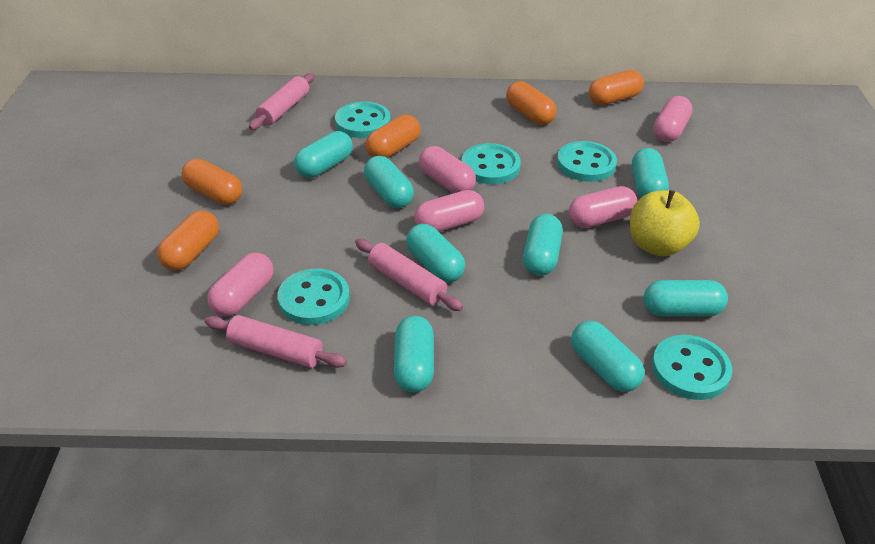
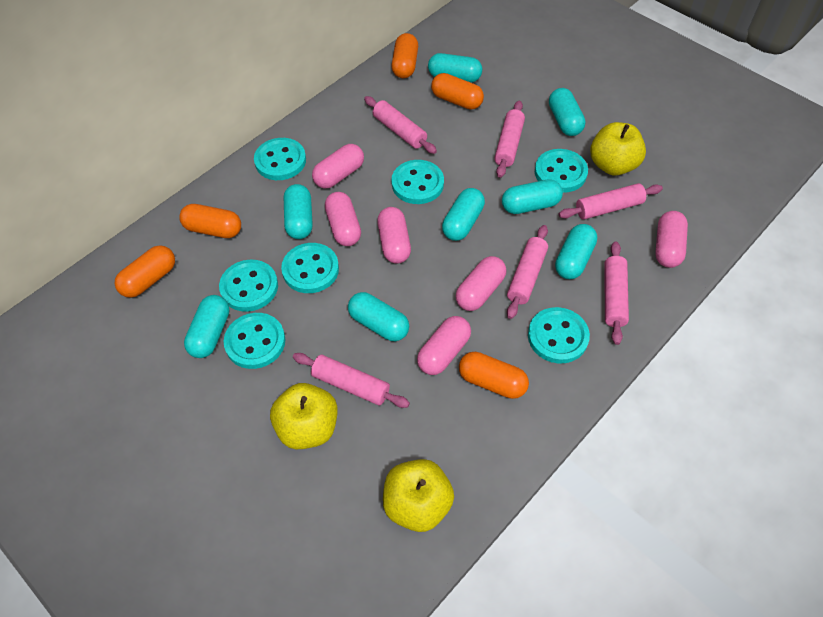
pink capsule: 5 -> 6
pink rolling pin: 3 -> 6
turquoise button: 5 -> 7
yellow apple: 1 -> 3

